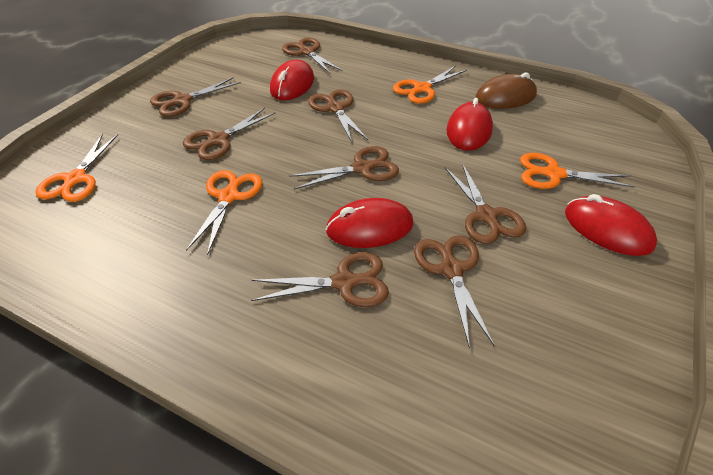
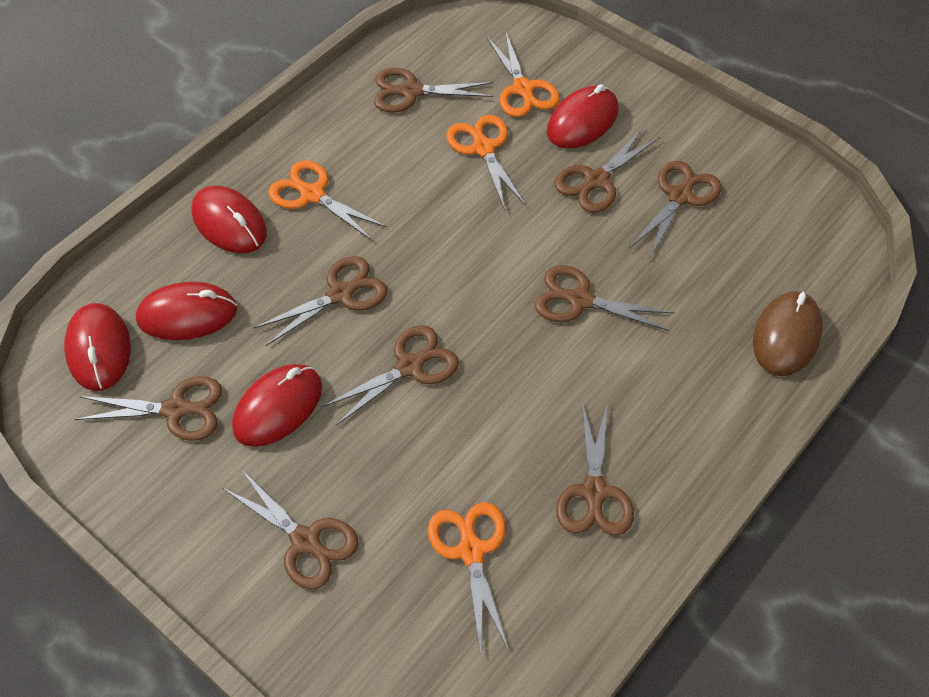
brown scissors: 8 -> 9
red mouse: 4 -> 5

